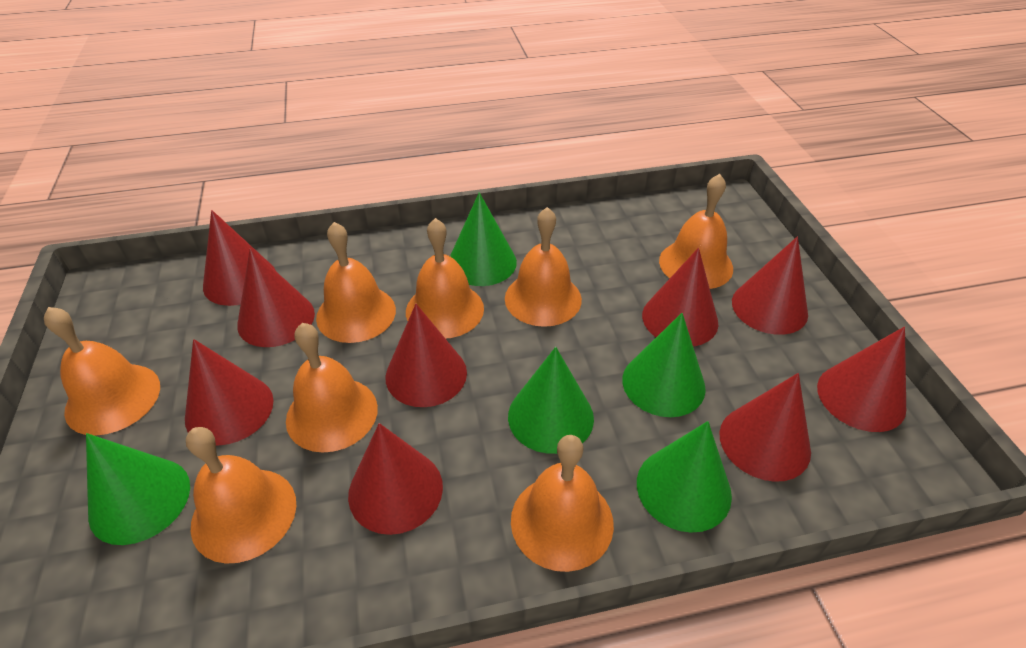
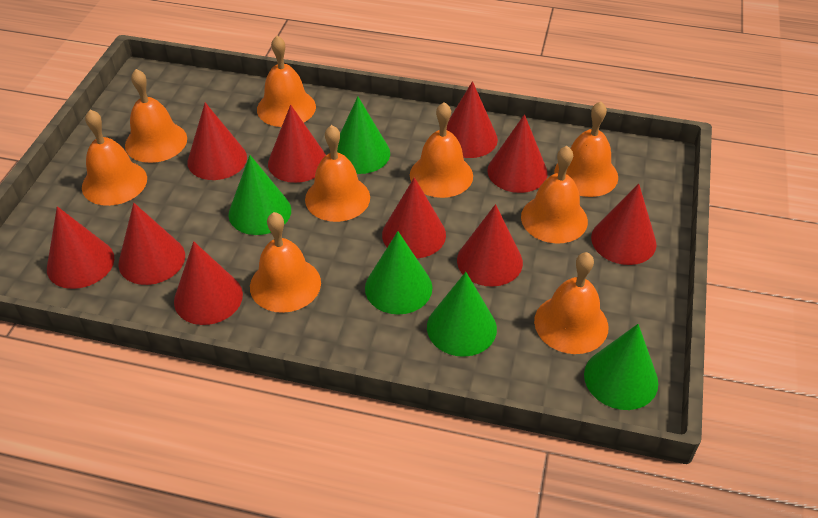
orange bell: 8 -> 9
red cone: 9 -> 10

